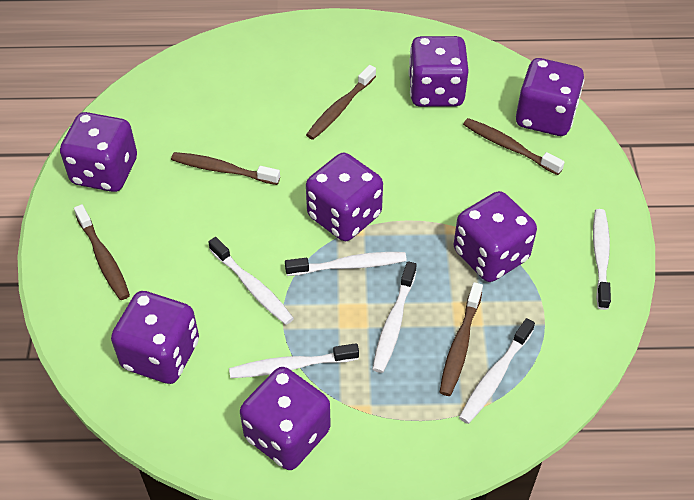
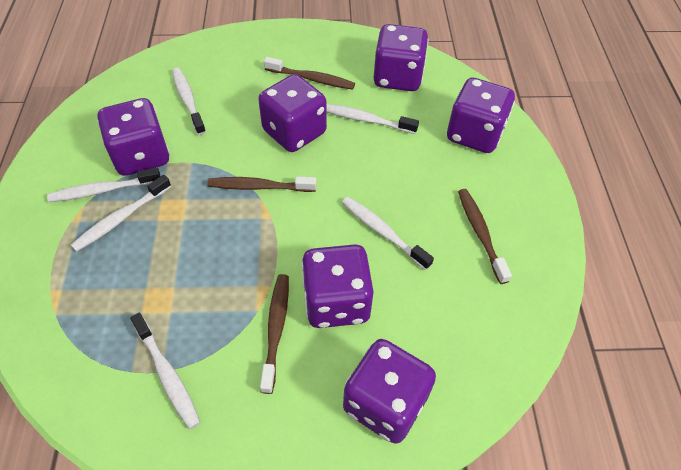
brown toothbrush: 5 -> 4
purple dice: 7 -> 6

